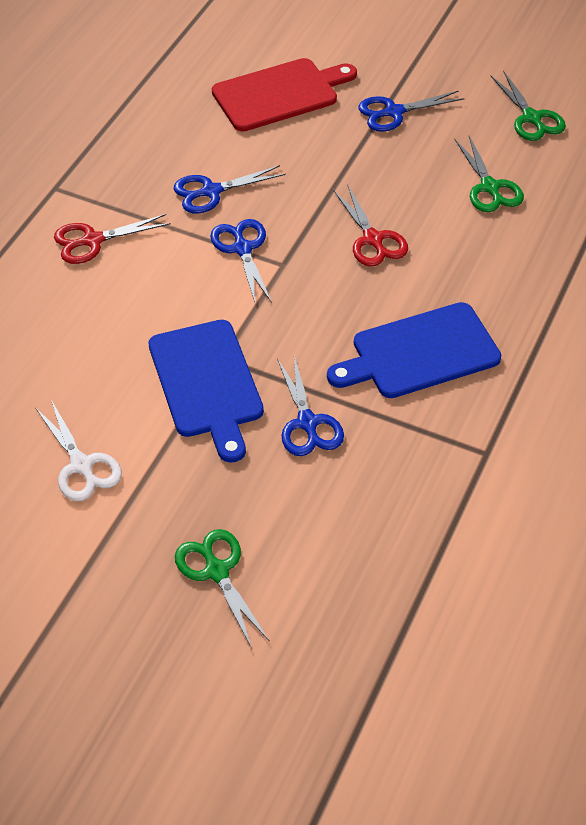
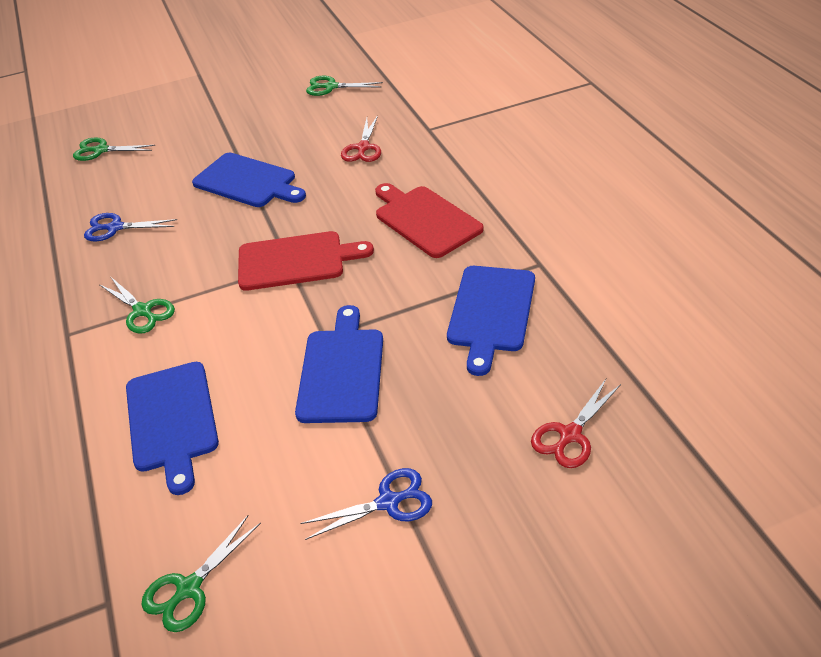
blue cutting board: 2 -> 4
blue scissors: 4 -> 2
green scissors: 3 -> 4
red cutting board: 1 -> 2
white scissors: 1 -> 0

